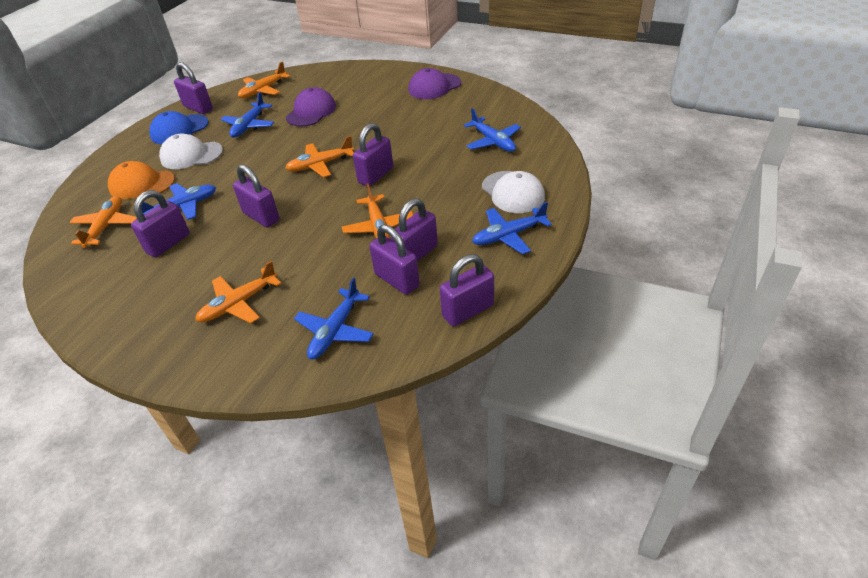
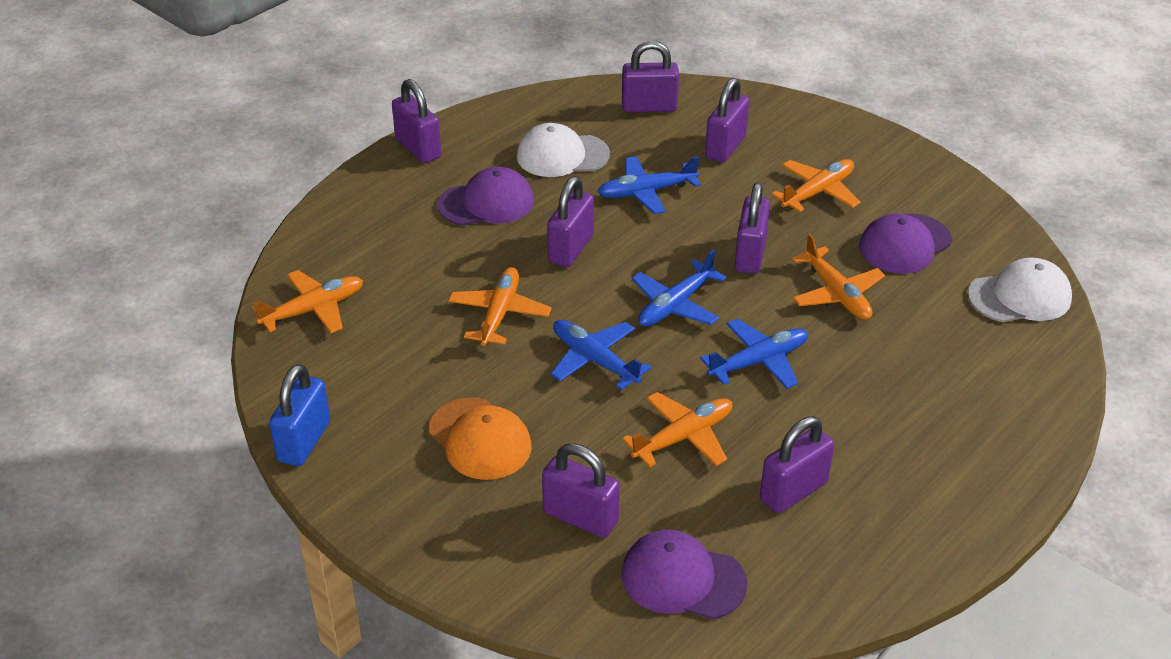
blue cap: 1 -> 0
blue padlock: 0 -> 1
blue plane: 5 -> 4
purple cap: 2 -> 3

